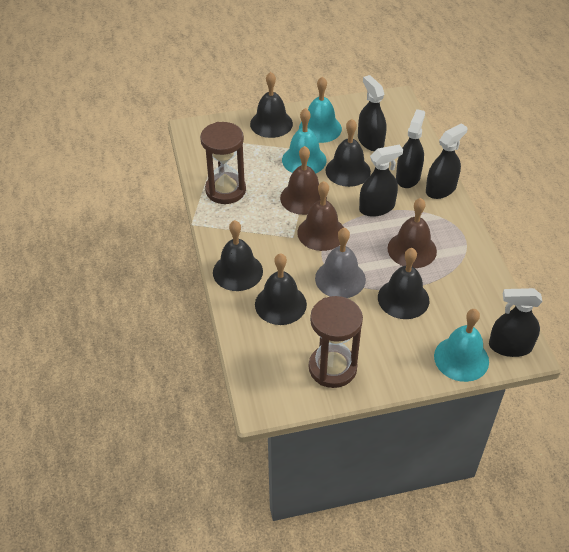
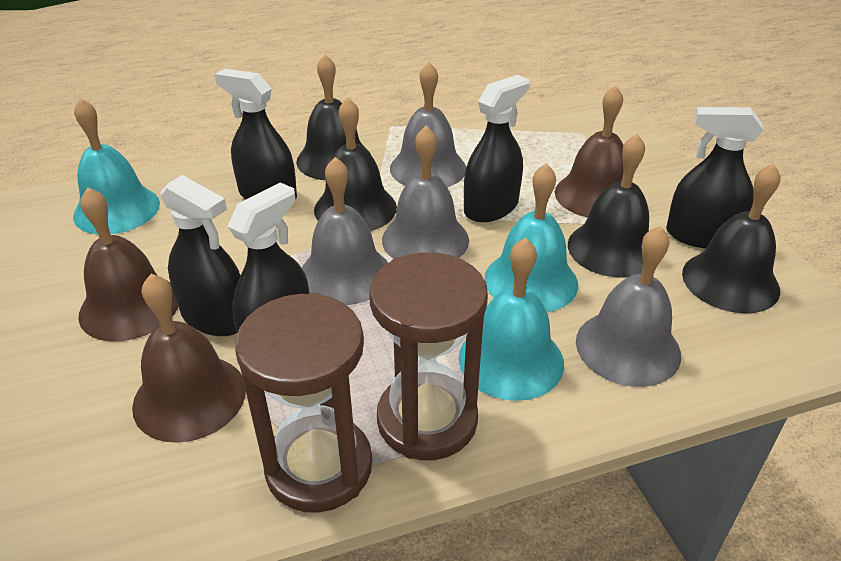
black bell: 5 -> 4
grey bell: 1 -> 4

